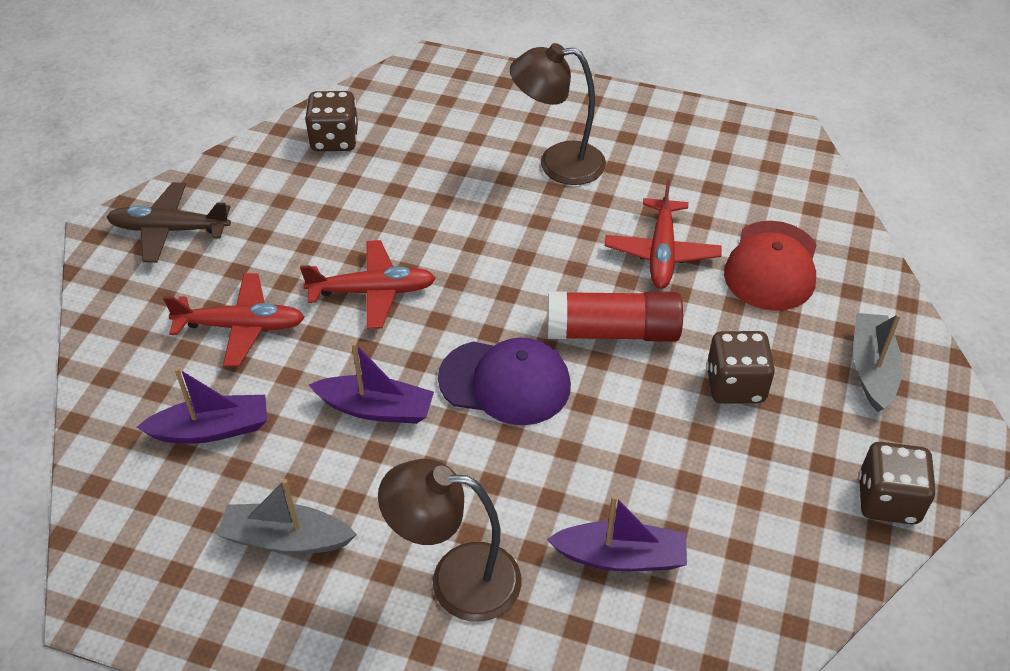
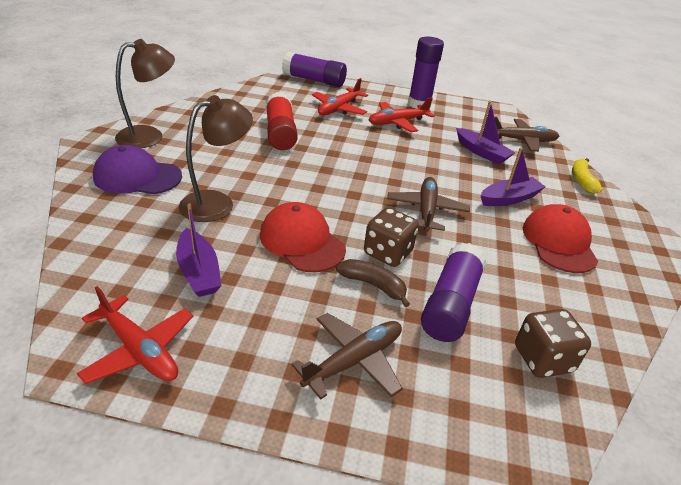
brown banana: 0 -> 1
brown dice: 3 -> 2
brown plane: 1 -> 3
grey boat: 2 -> 0
purple glue stick: 0 -> 3
red cap: 1 -> 2
yellow banana: 0 -> 1

